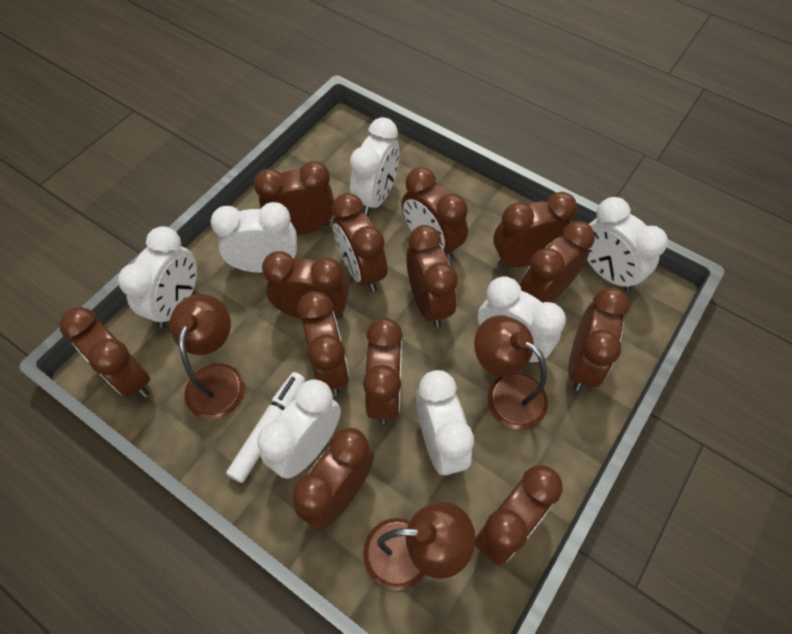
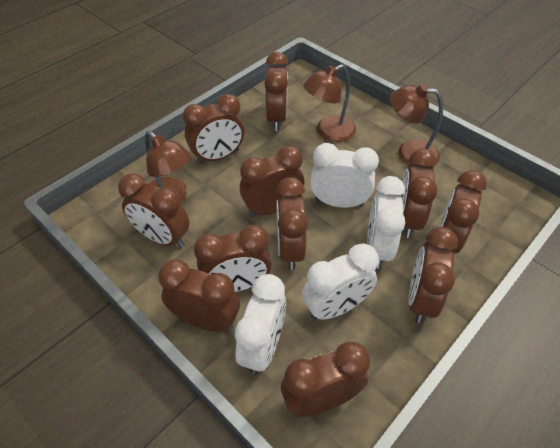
brown clock: 13 -> 11
white clock: 7 -> 4
white marker: 1 -> 0

